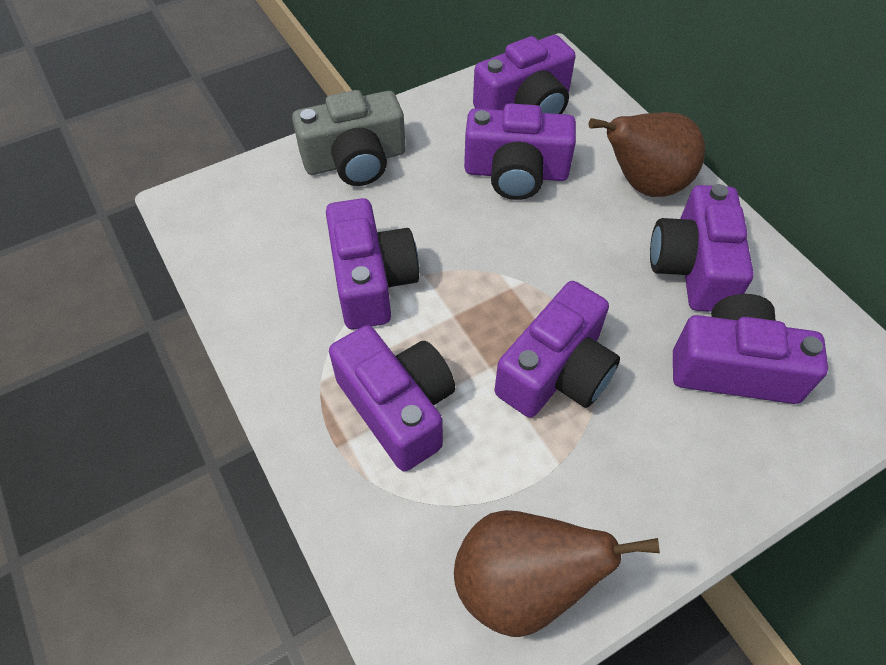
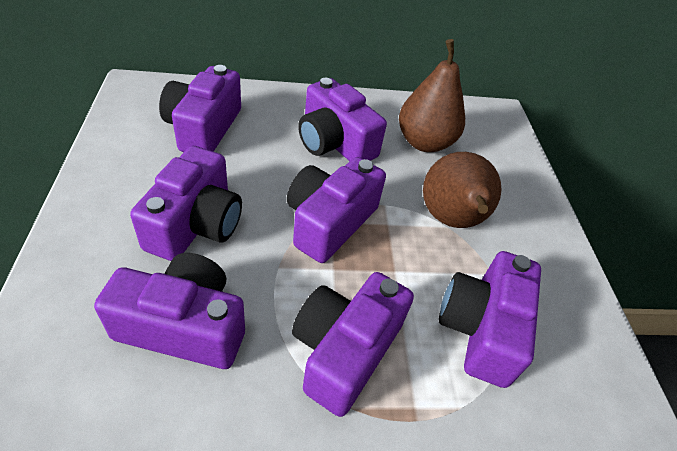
grey camera: 1 -> 0

